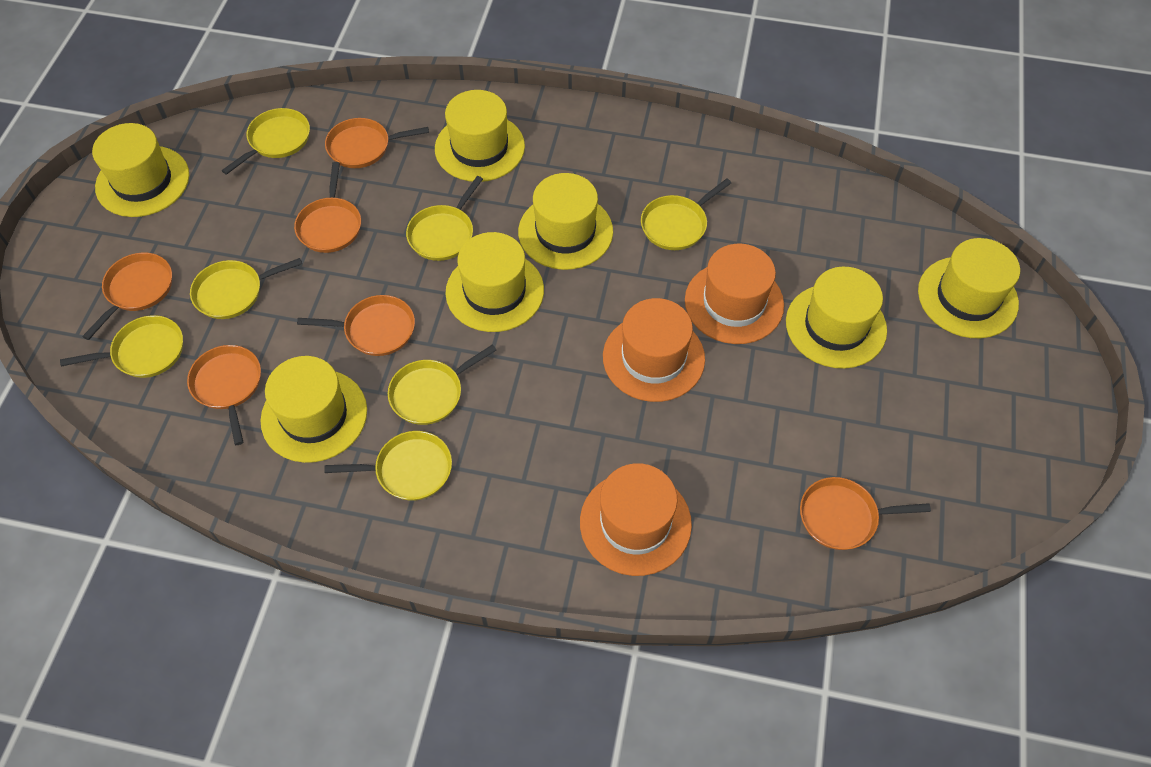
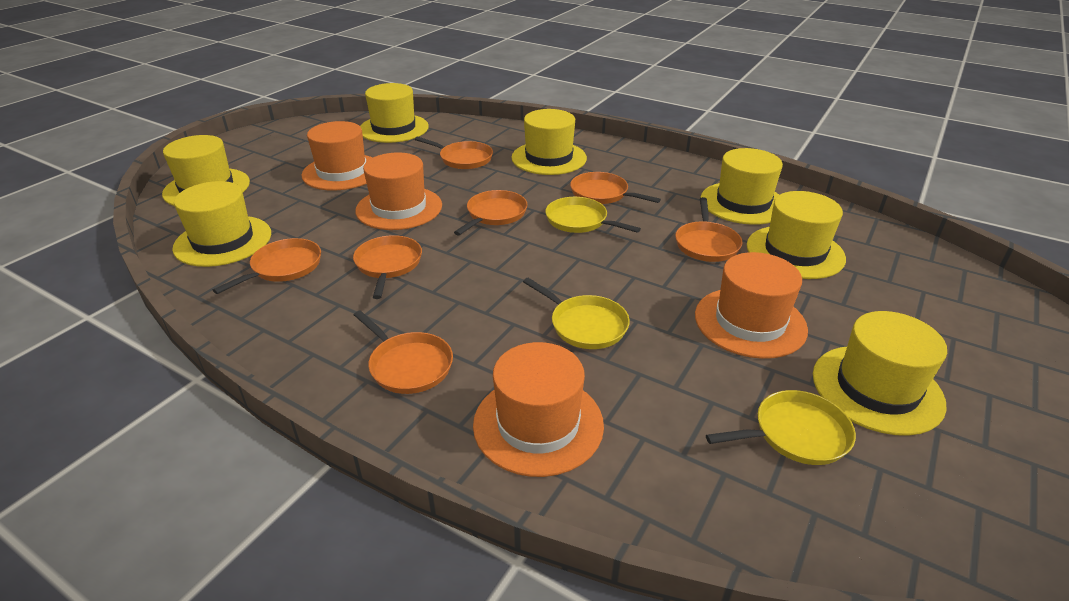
orange hat: 3 -> 4
orange pan: 6 -> 7
yellow pan: 7 -> 3

